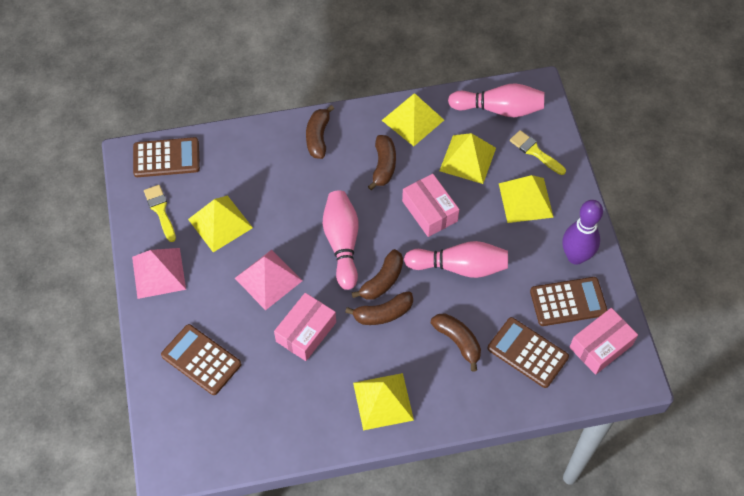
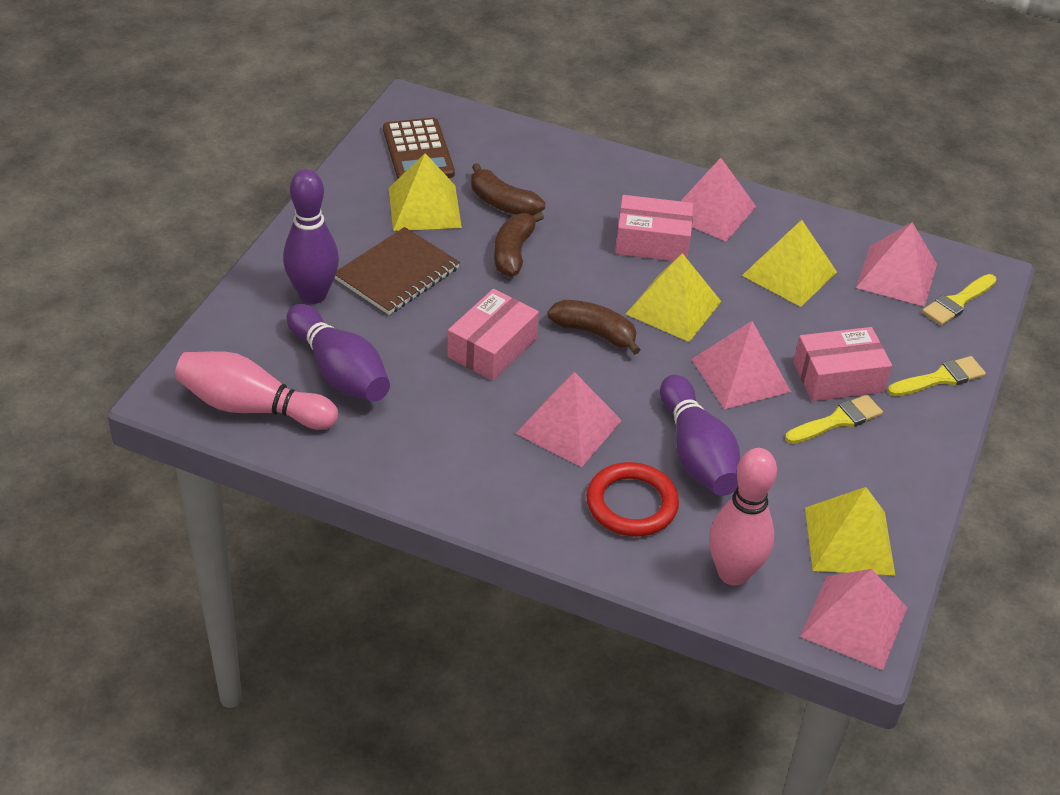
brown banana: 5 -> 3
brown calculator: 4 -> 1
brown notebook: 0 -> 1
pink bowling pin: 3 -> 2
pink pyramid: 2 -> 5
purple bowling pin: 1 -> 3
red ring: 0 -> 1
yellow brush: 2 -> 3
yellow pyramid: 5 -> 4

